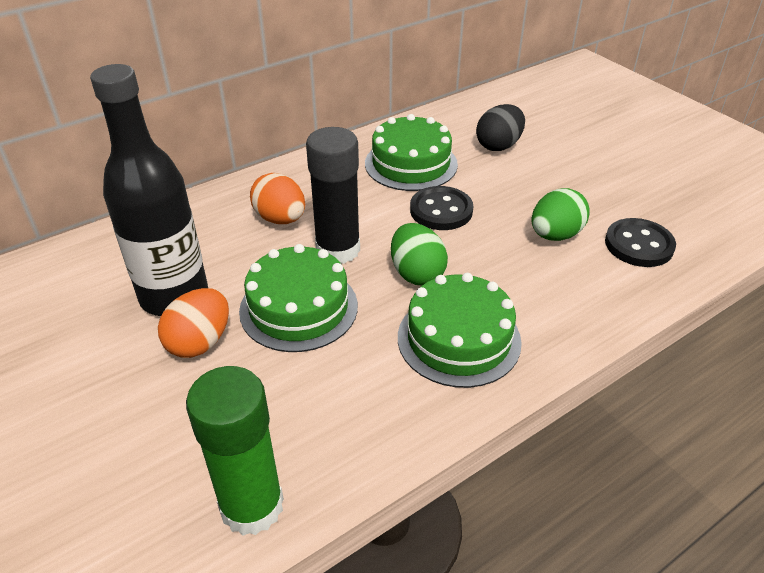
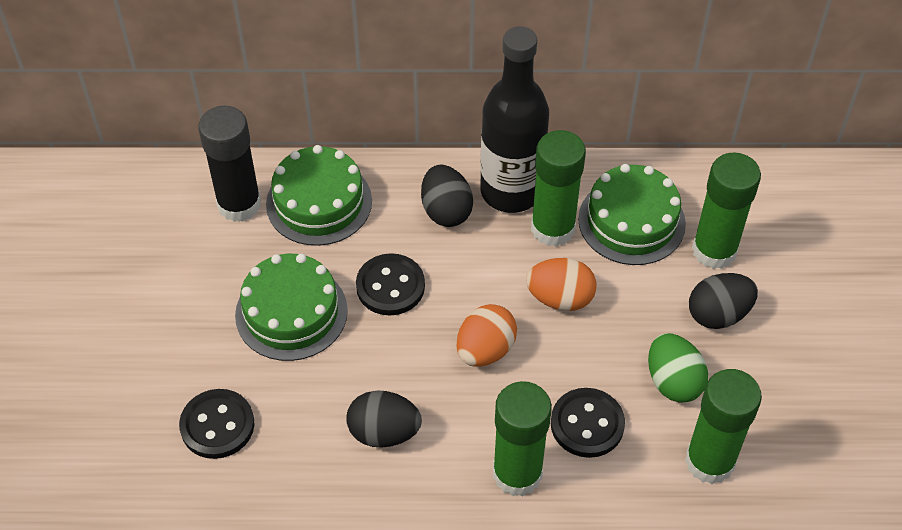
black button: 2 -> 3
black egg: 1 -> 3
green egg: 2 -> 1
green glue stick: 1 -> 4

